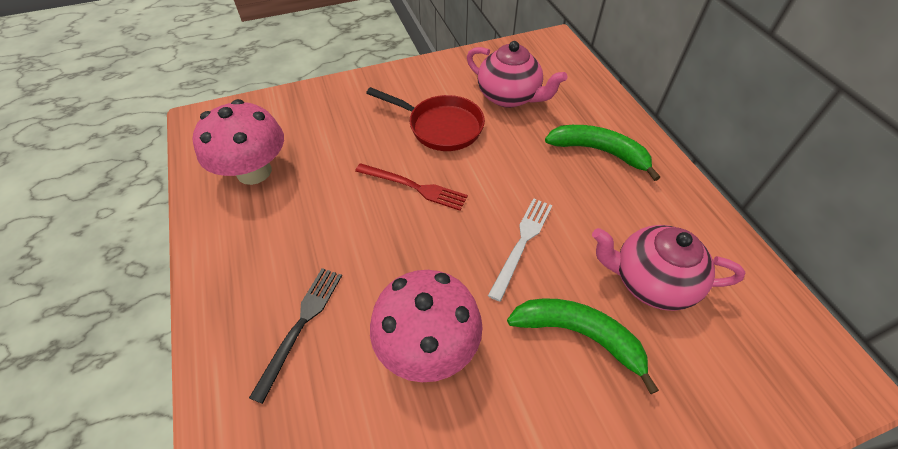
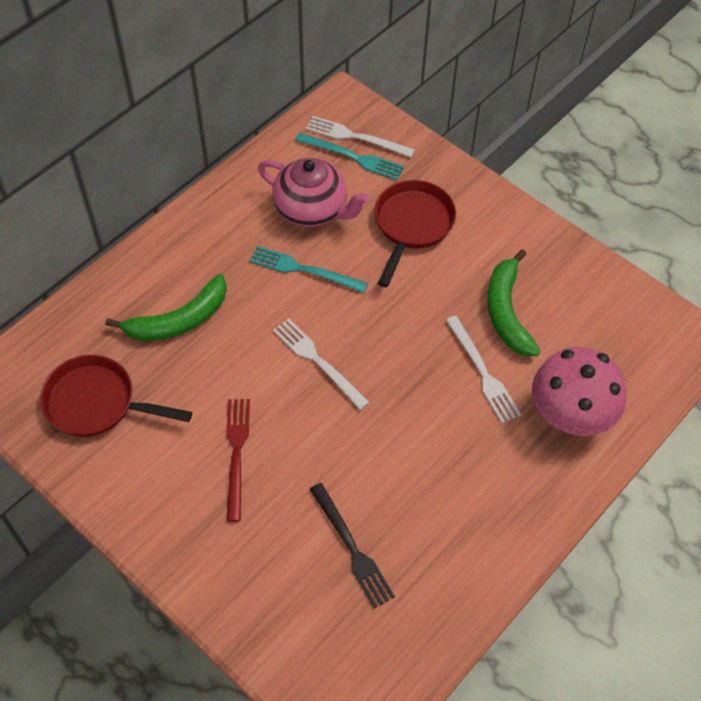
pink mushroom: 2 -> 1
pink teapot: 2 -> 1
red pan: 1 -> 2
turquoise fork: 0 -> 2
white fork: 1 -> 3

